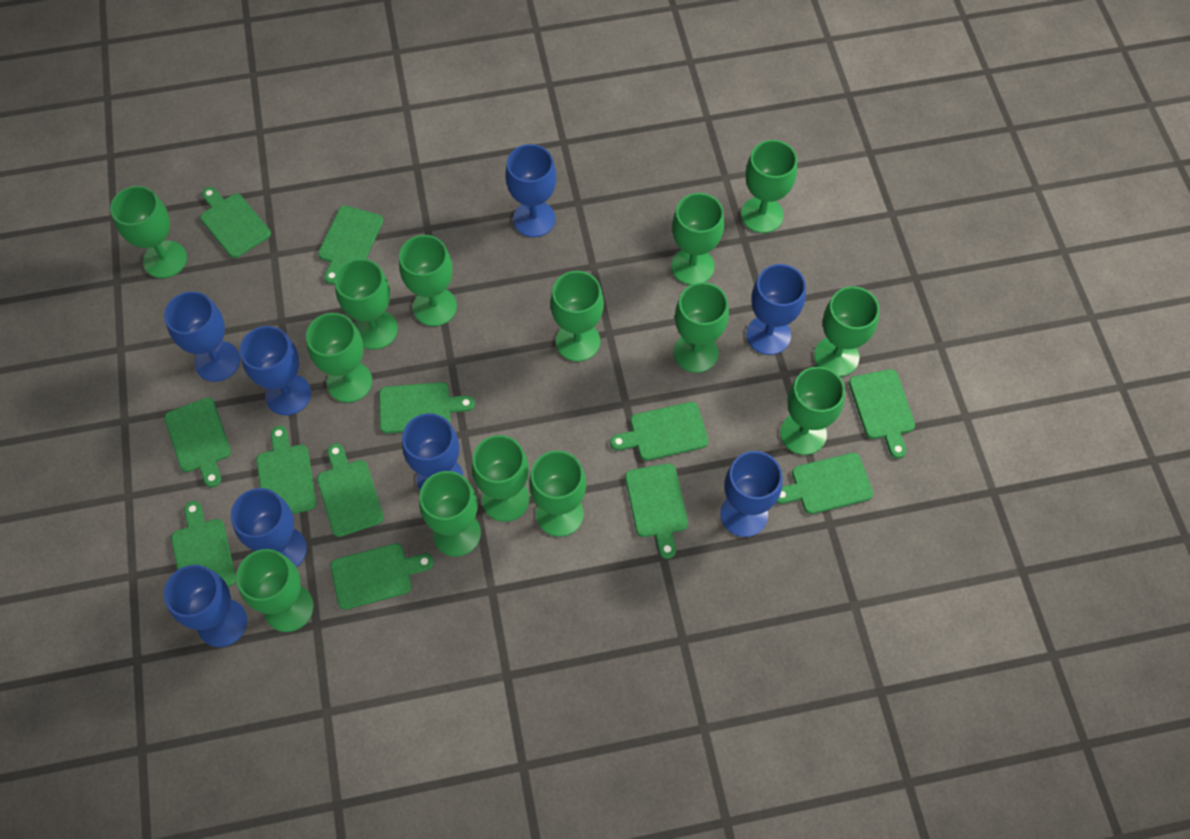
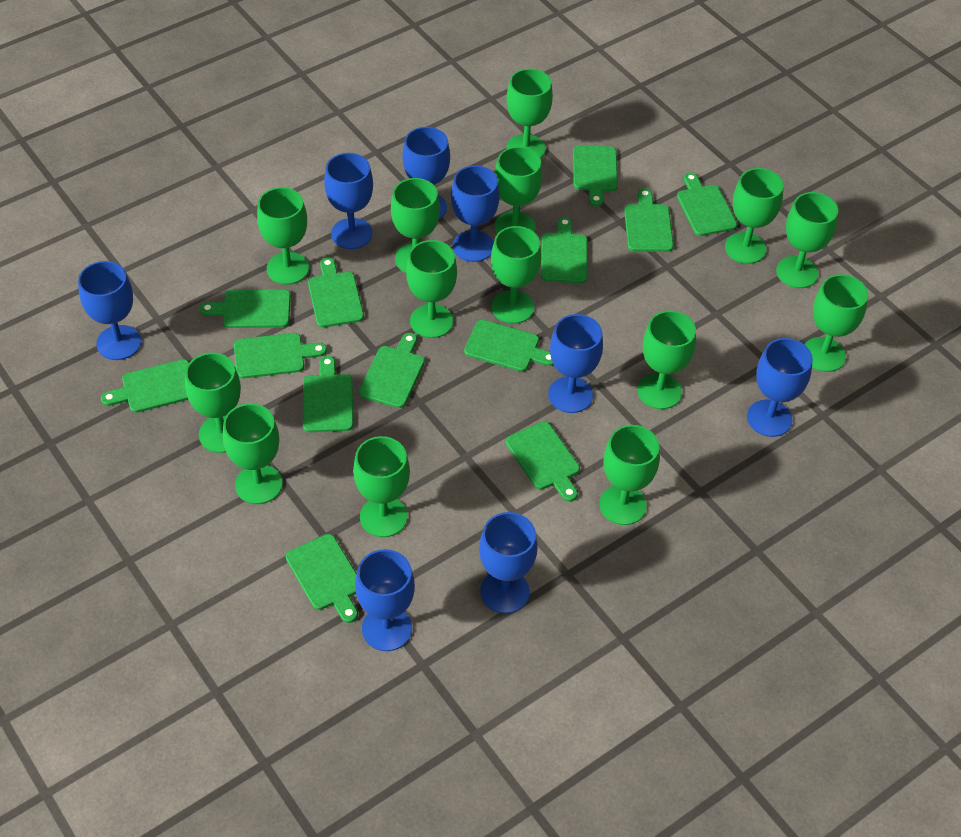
green cutting board: 12 -> 13

